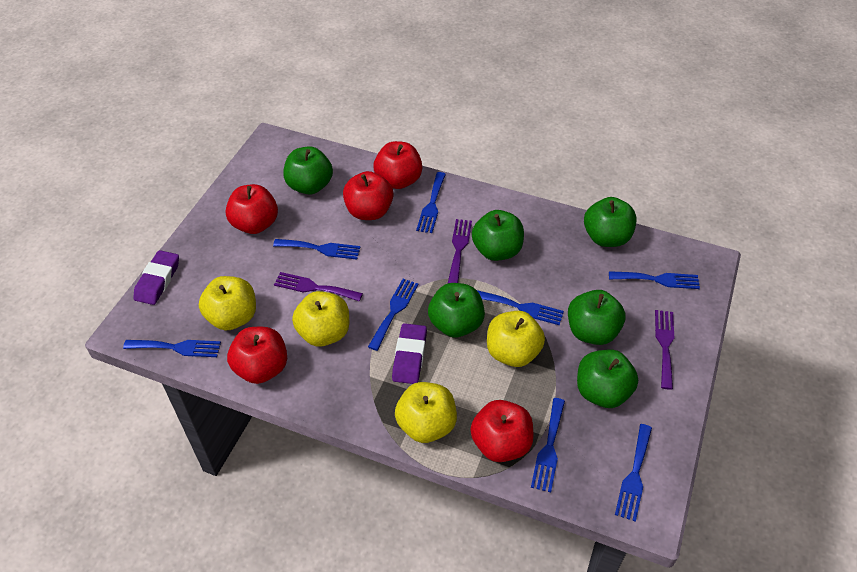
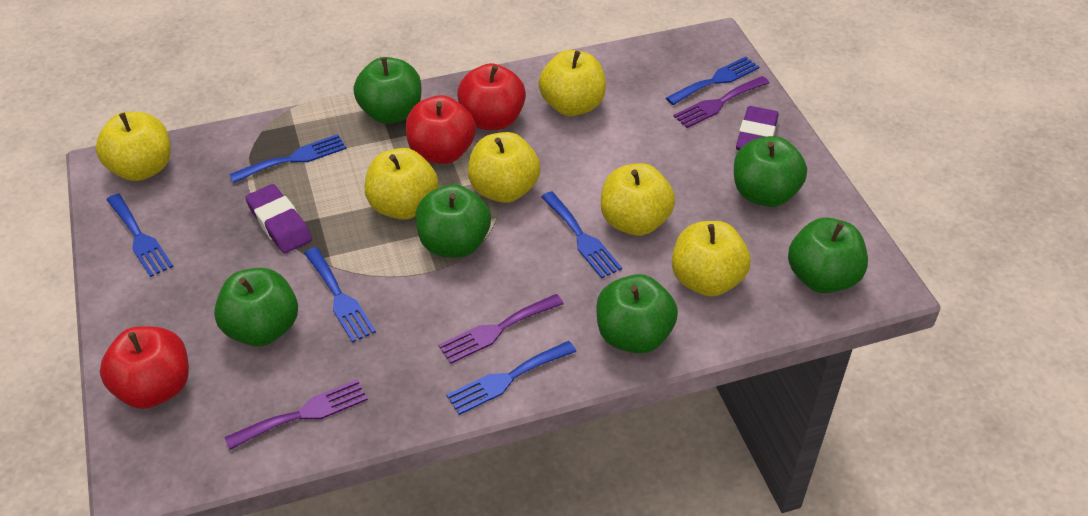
blue fork: 8 -> 6
red apple: 5 -> 3
yellow apple: 4 -> 6

